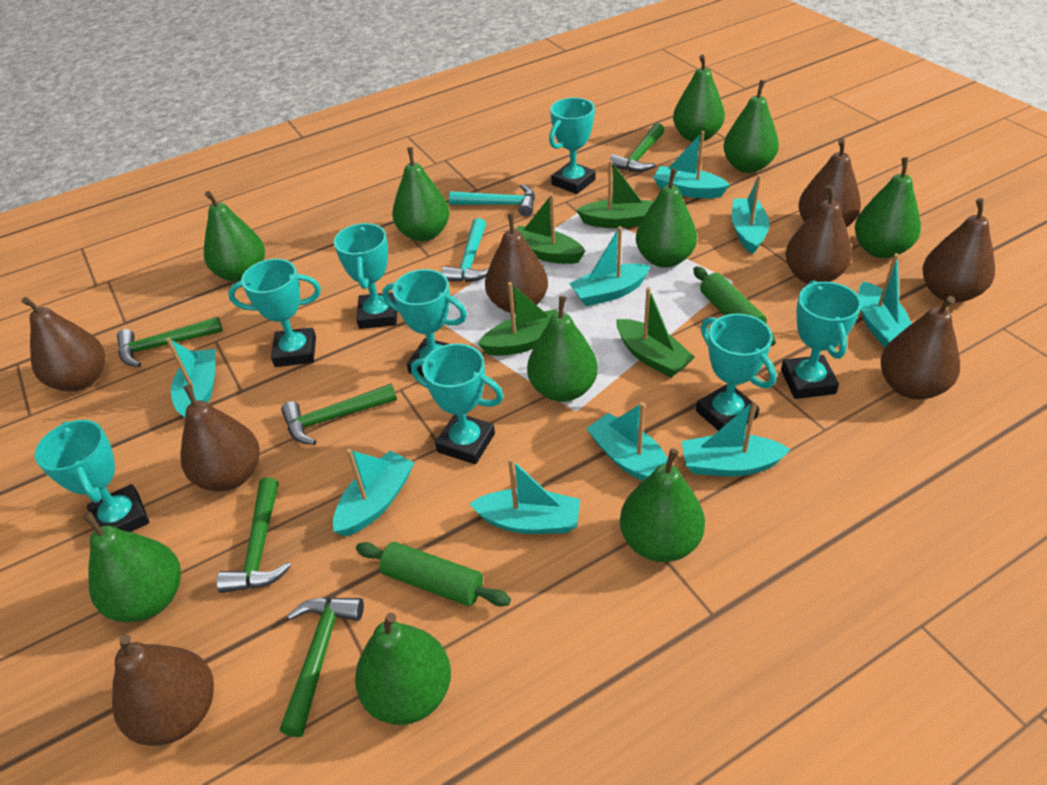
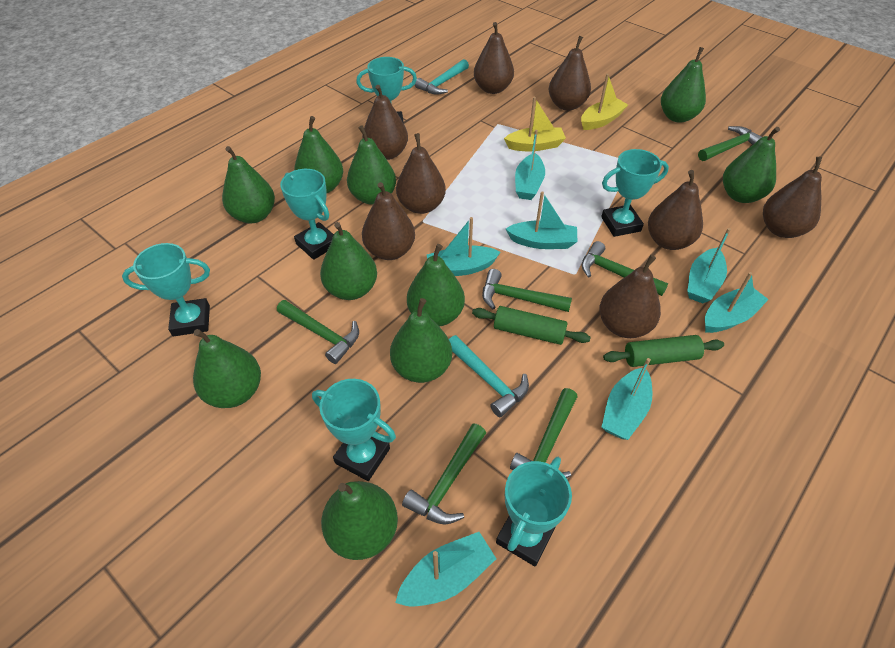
green boat: 4 -> 0
green hammer: 5 -> 6
turquoise boat: 9 -> 7
turquoise trophy: 8 -> 6
yellow boat: 0 -> 2

